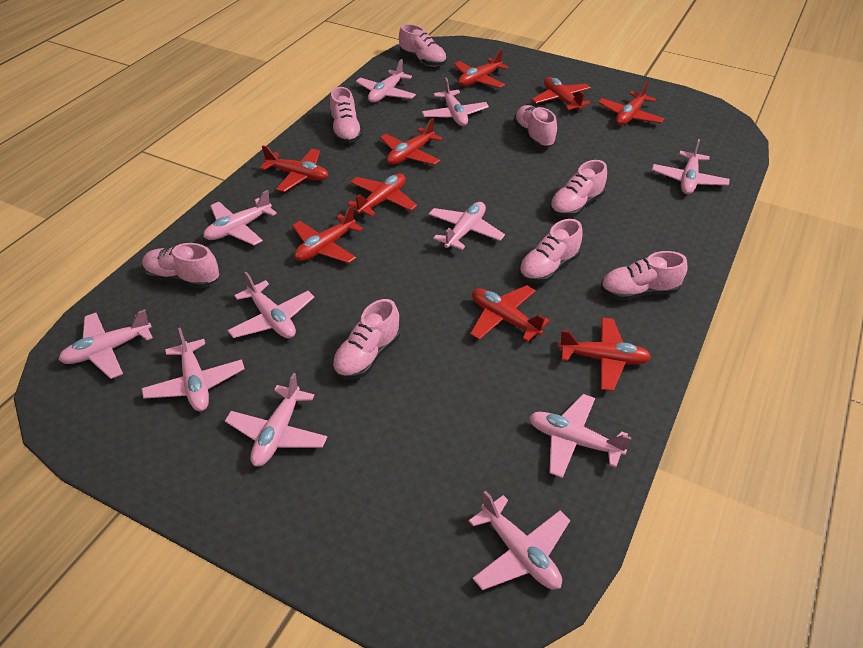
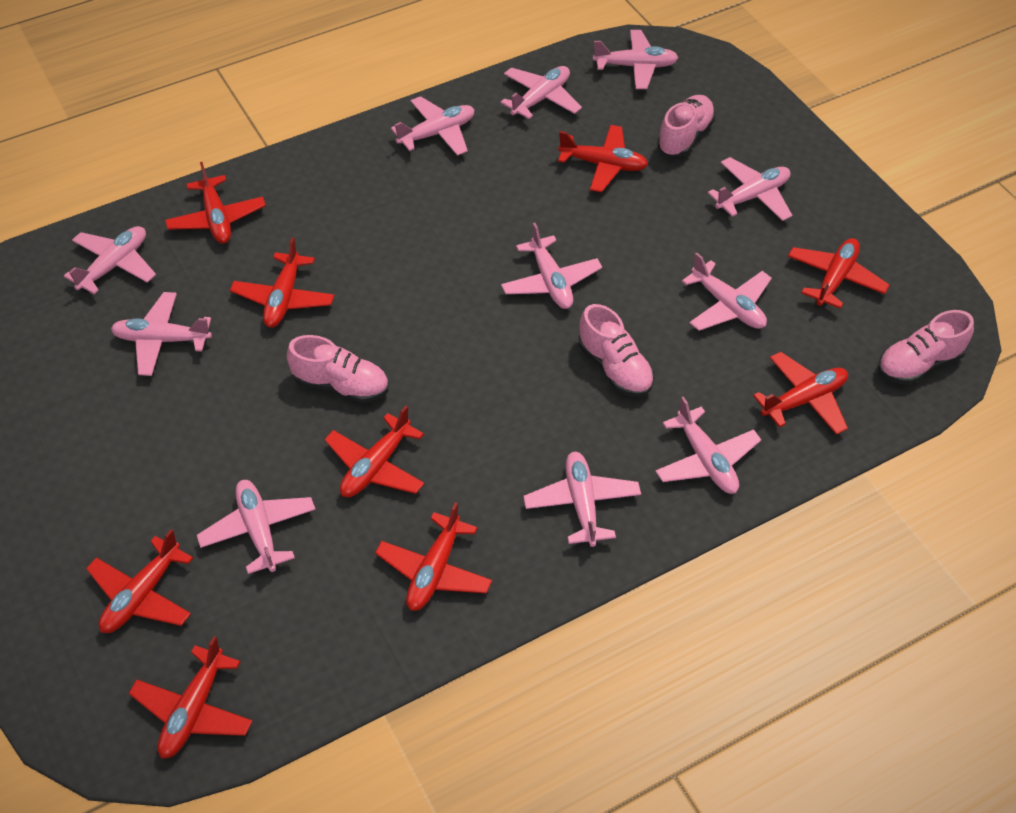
pink shoe: 8 -> 4

